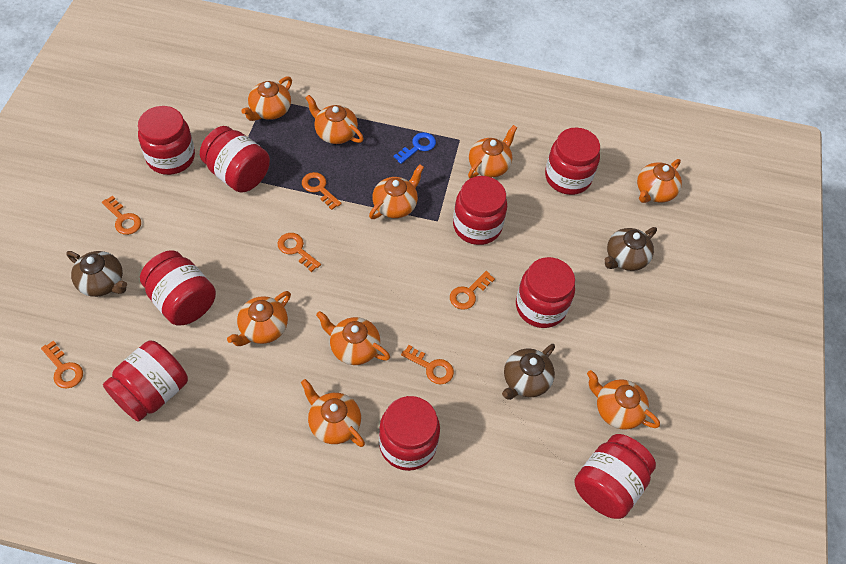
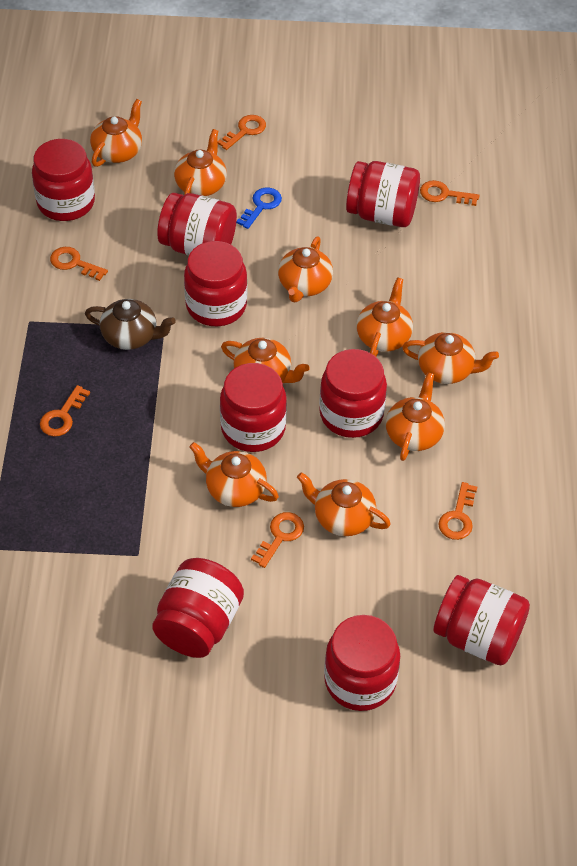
brown teapot: 3 -> 1

